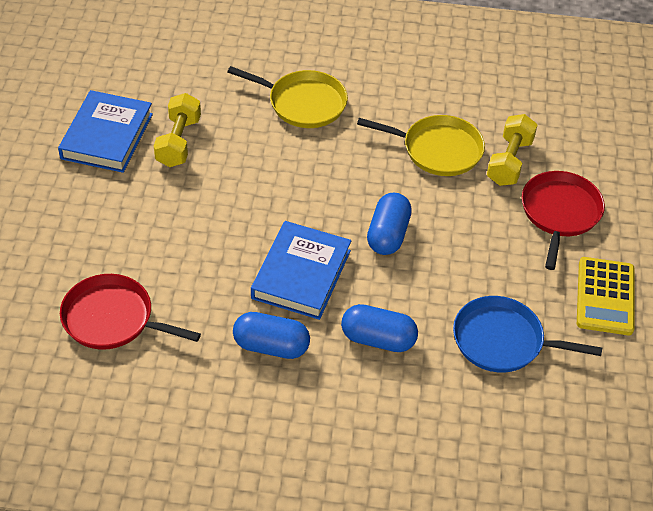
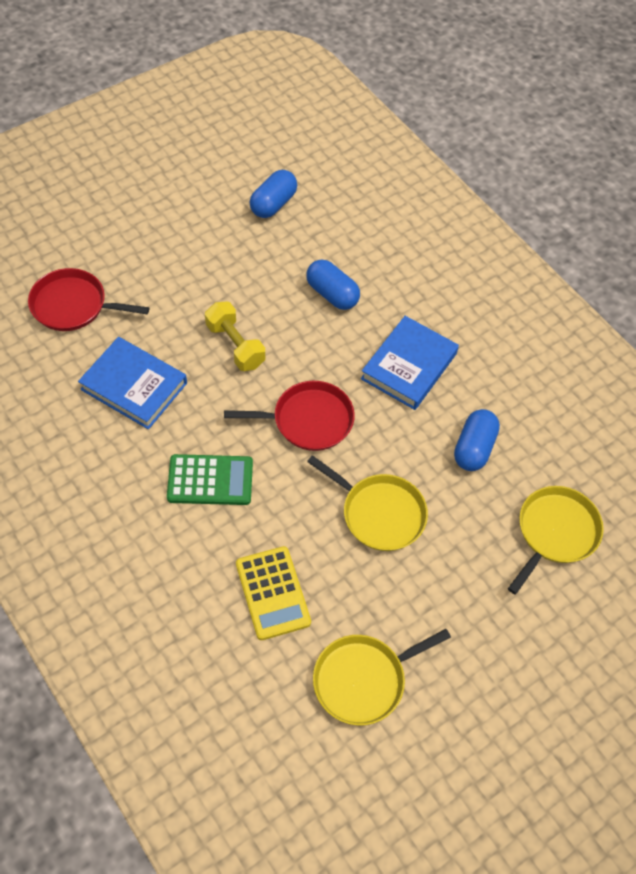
blue pan: 1 -> 0
green calculator: 0 -> 1
yellow dumbbell: 2 -> 1
yellow pan: 2 -> 3

